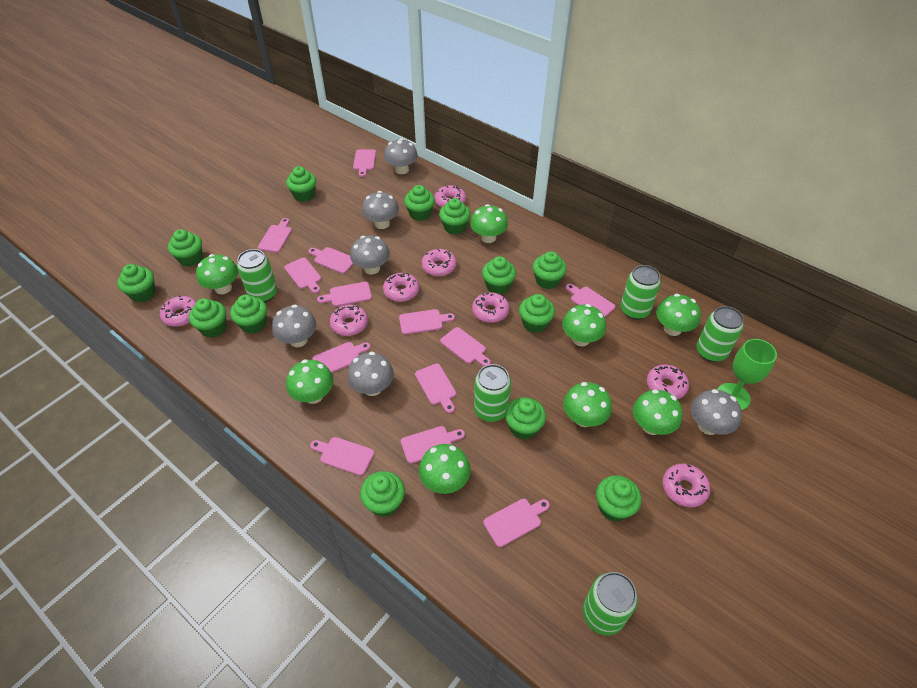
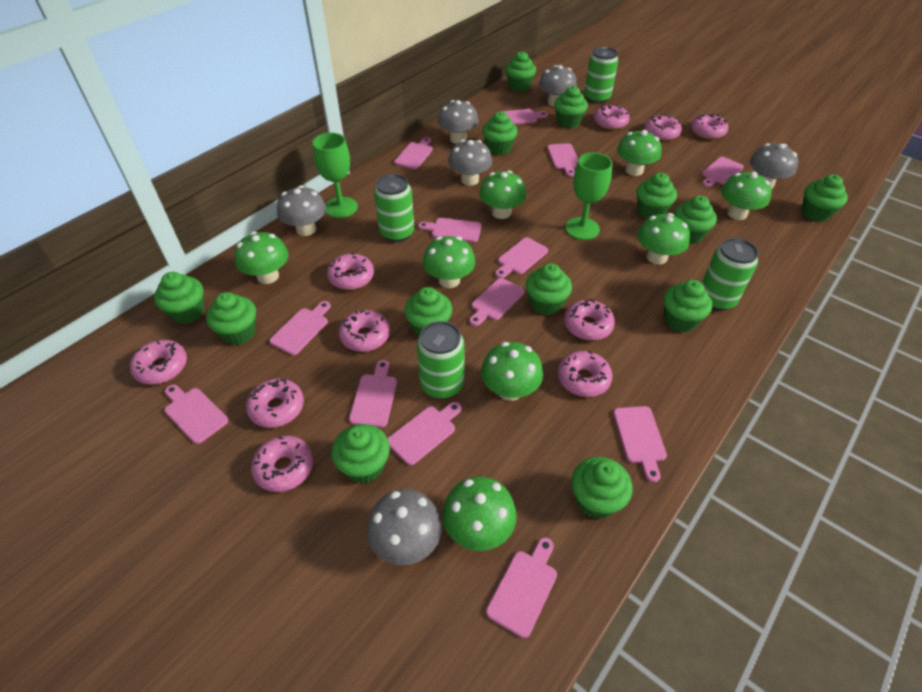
green can: 5 -> 4
green goblet: 1 -> 2
pink donut: 8 -> 10

